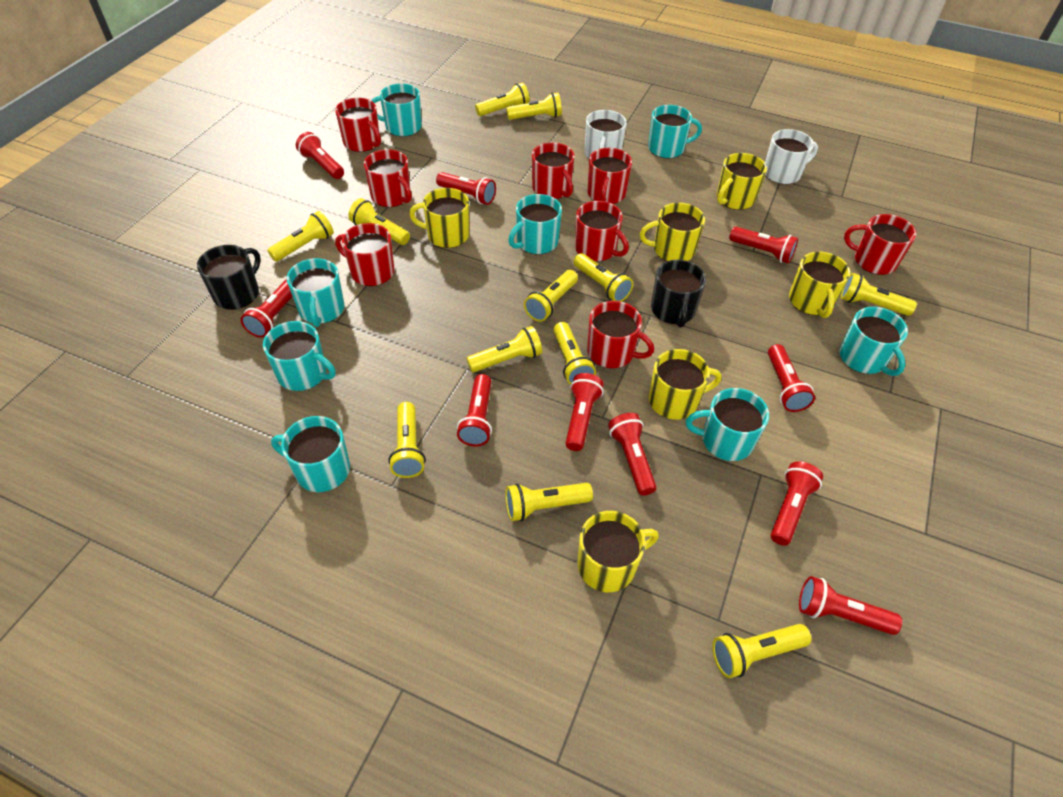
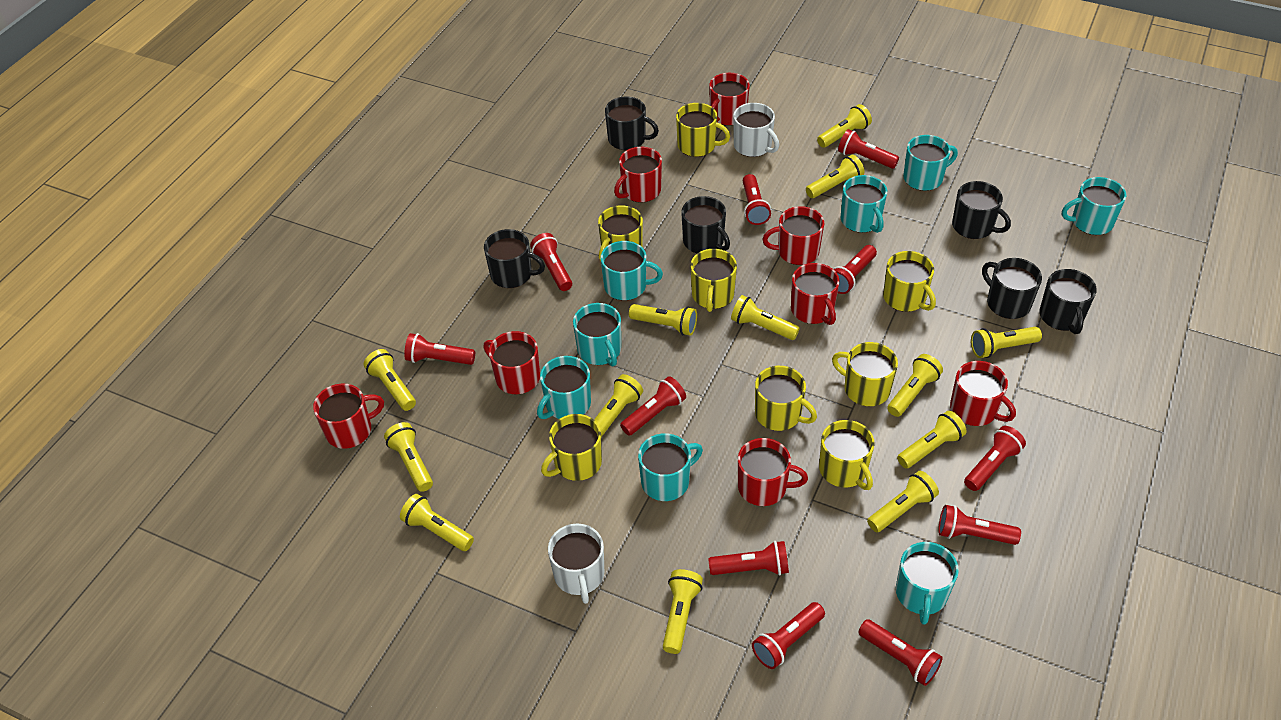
black mug: 2 -> 6
red flashlight: 10 -> 11
yellow flashlight: 12 -> 13
yellow mug: 6 -> 8

